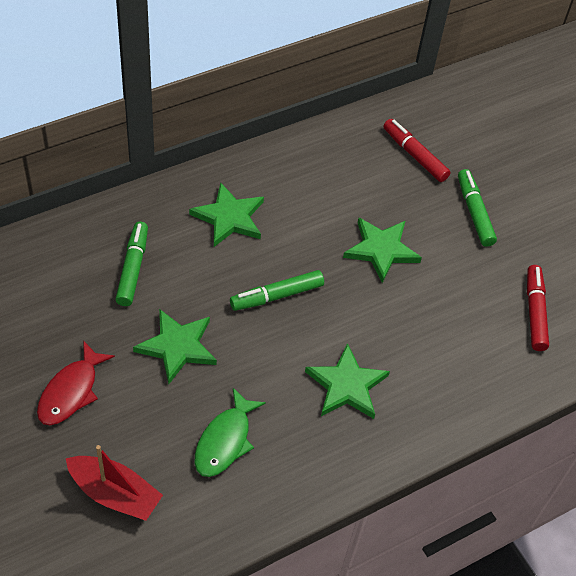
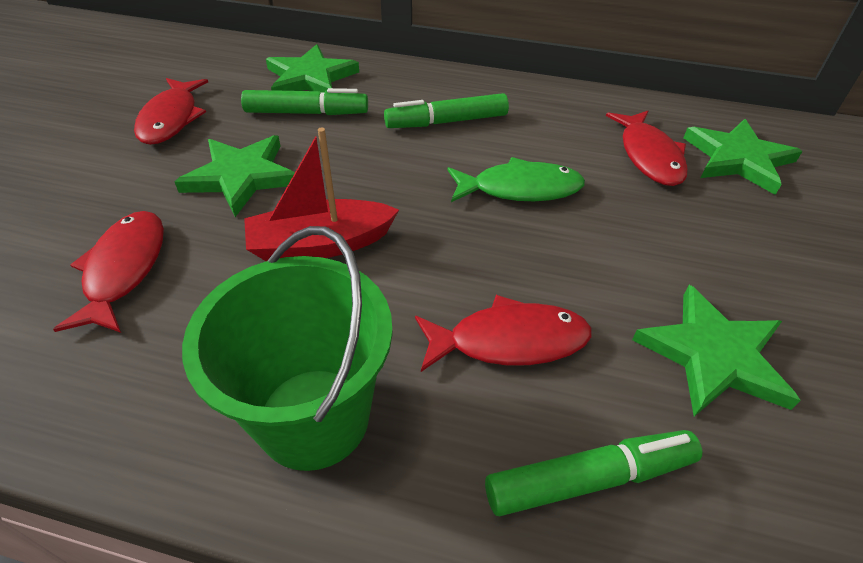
green bucket: 0 -> 1
red fish: 1 -> 4
red marker: 2 -> 0

